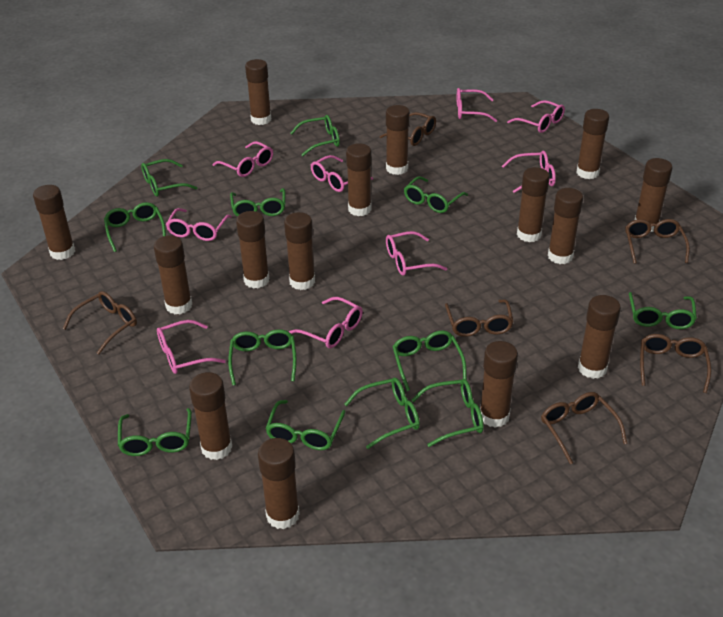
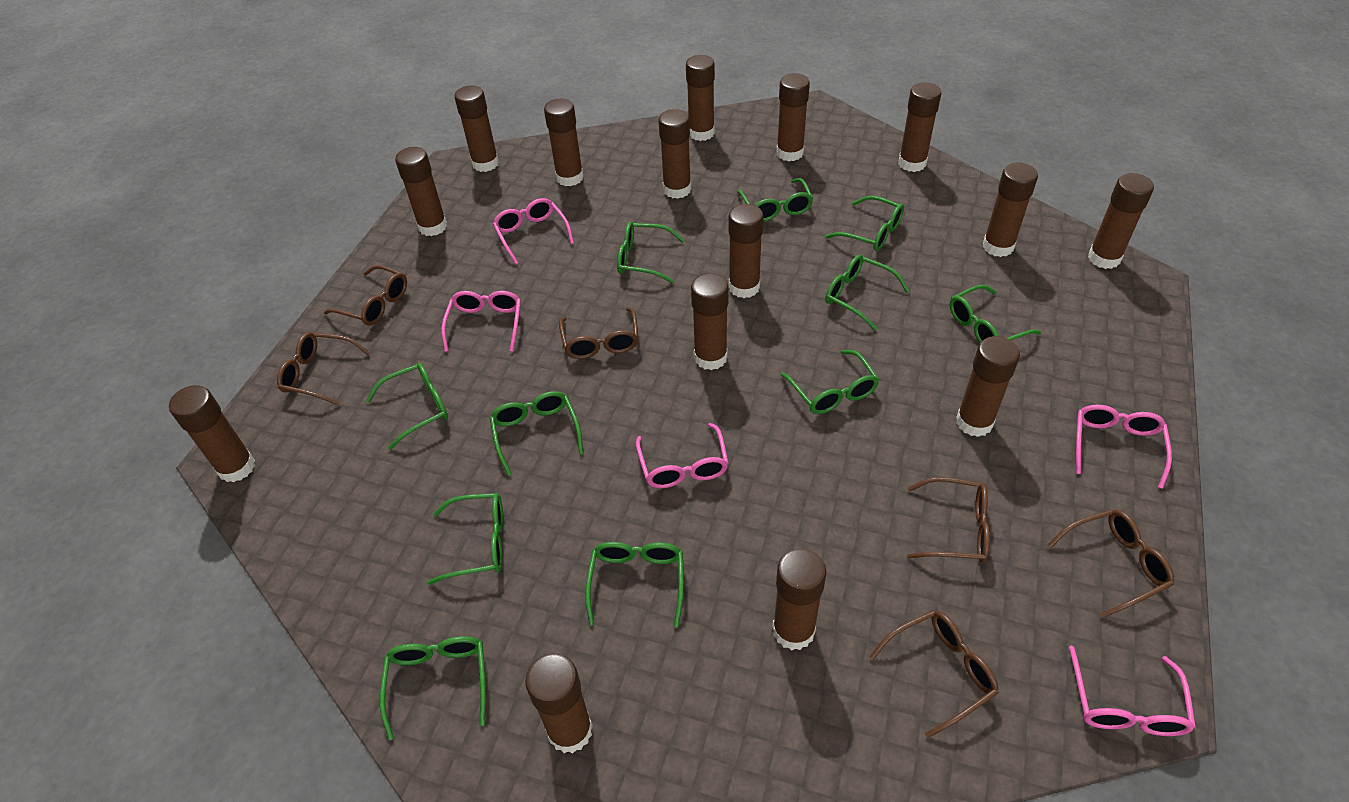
green glasses: 12 -> 11
pink glasses: 9 -> 5

